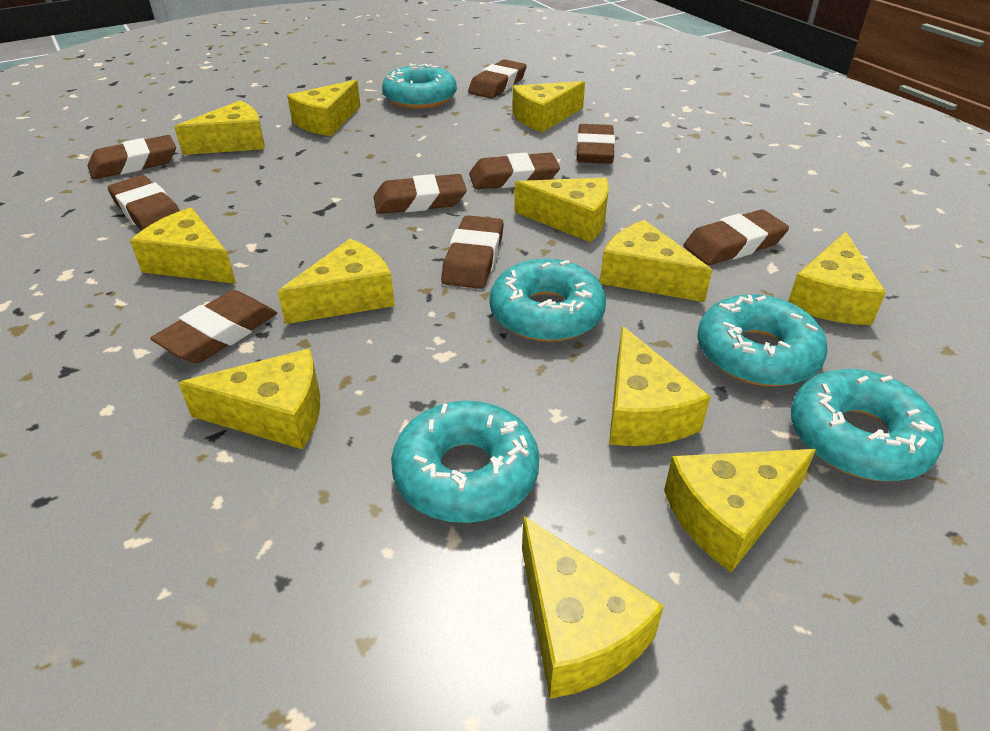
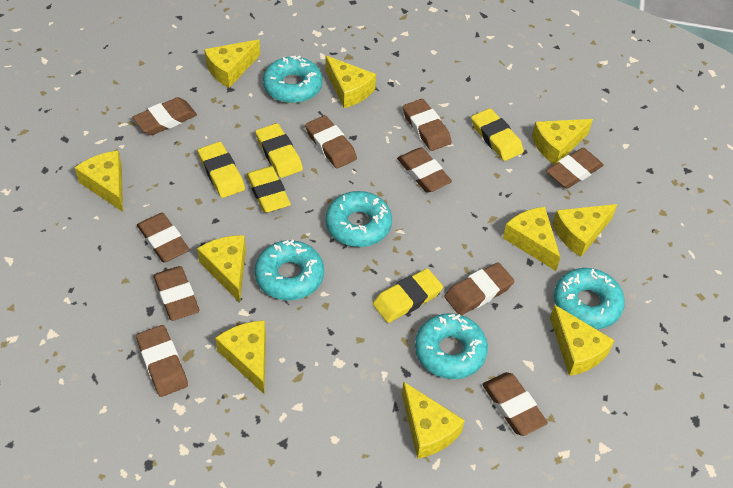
brown eraser: 9 -> 10
yellow cheese: 12 -> 10
yellow eraser: 0 -> 5

